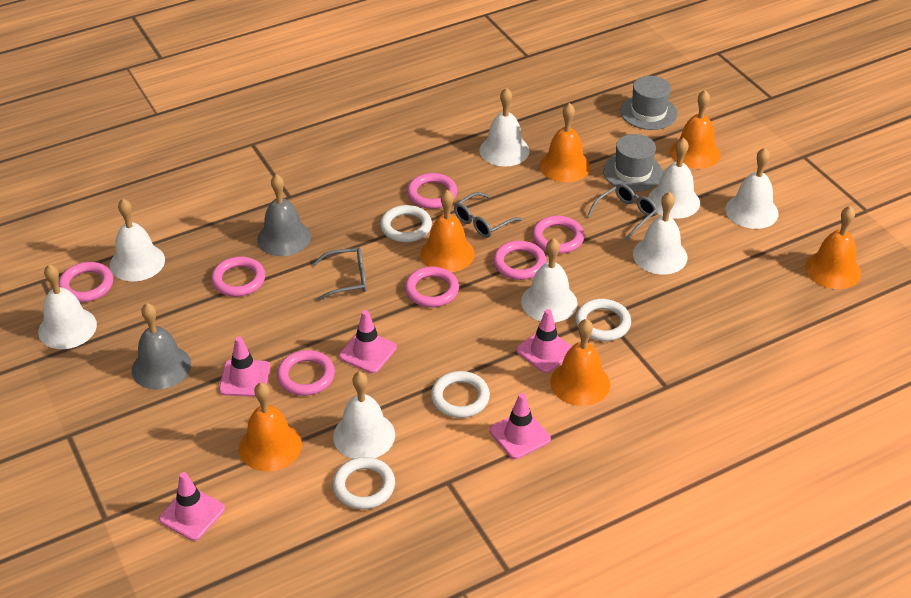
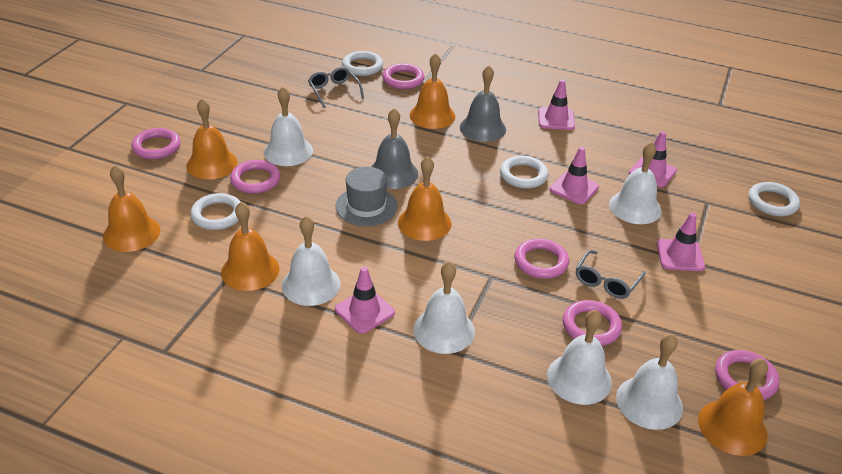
grey glasses: 3 -> 2
grey hat: 2 -> 1
pink ring: 7 -> 6
white bell: 8 -> 6

